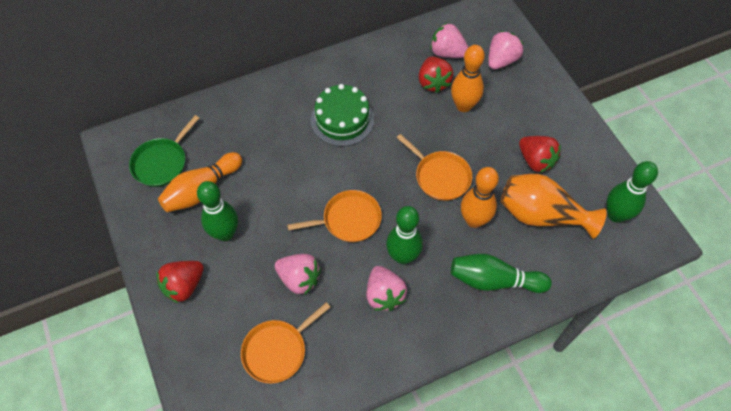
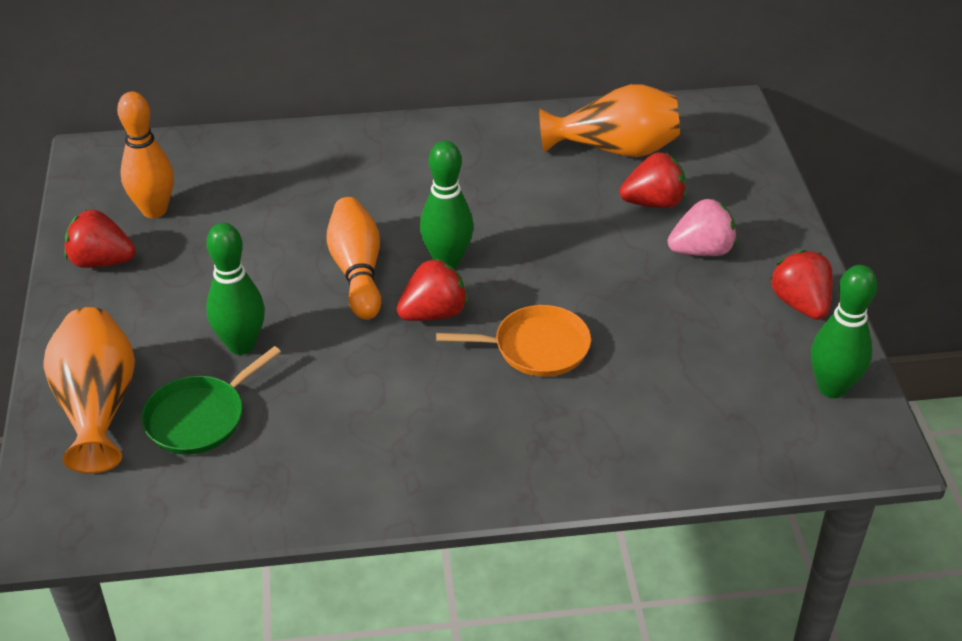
green bowling pin: 4 -> 3
green cake: 1 -> 0
orange bowling pin: 3 -> 2
orange pan: 3 -> 1
orange vase: 1 -> 2
pink strawberry: 4 -> 1
red strawberry: 3 -> 4

